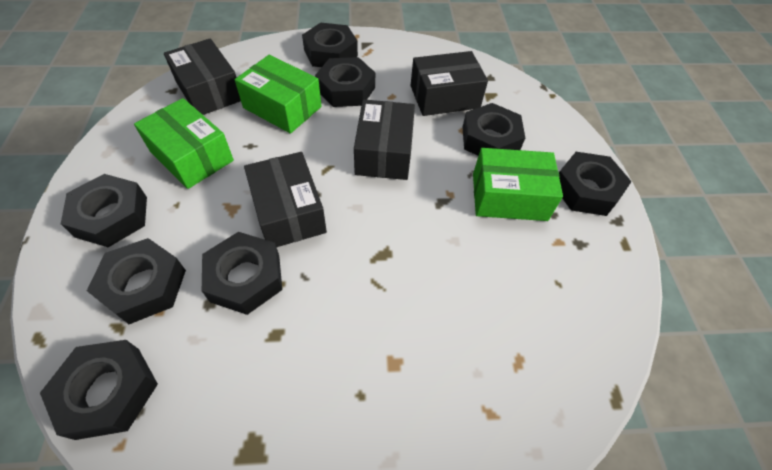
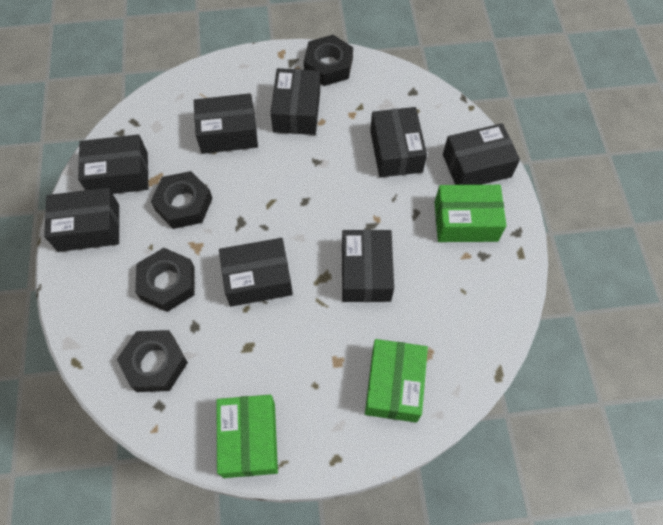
black box: 4 -> 8
black nut: 8 -> 4

